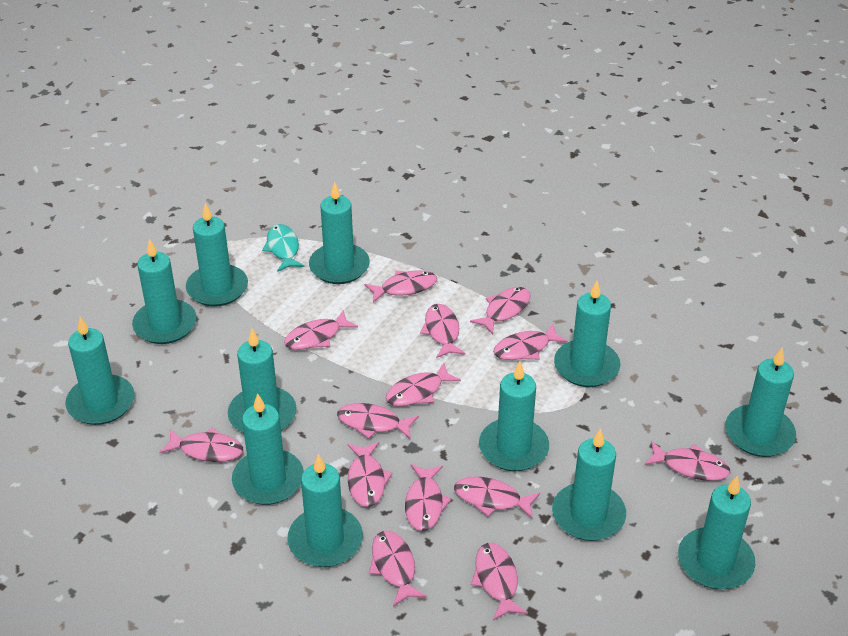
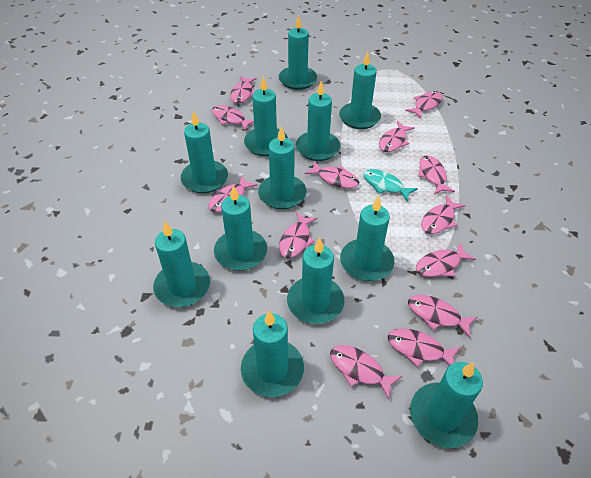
pink fish: 14 -> 13

